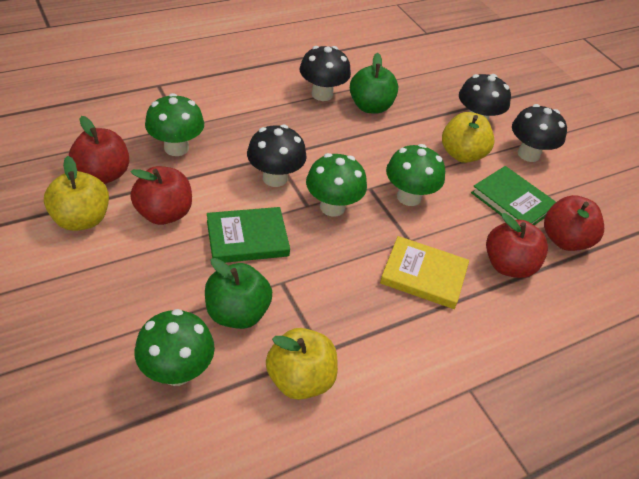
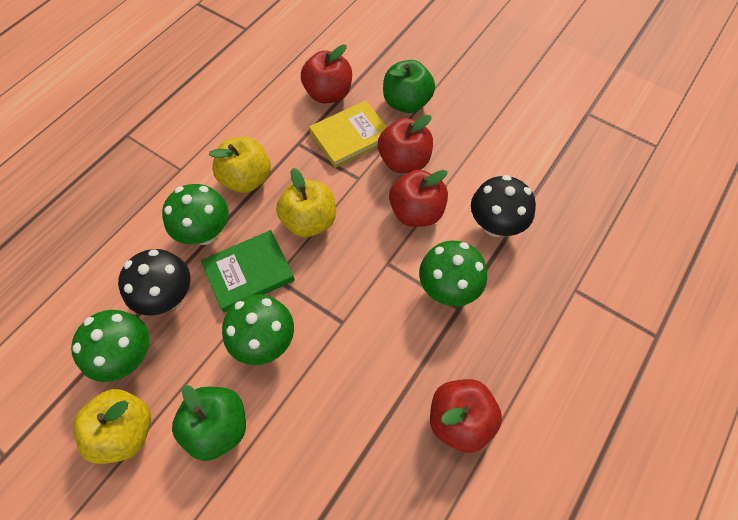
black mushroom: 4 -> 2
green book: 2 -> 1

